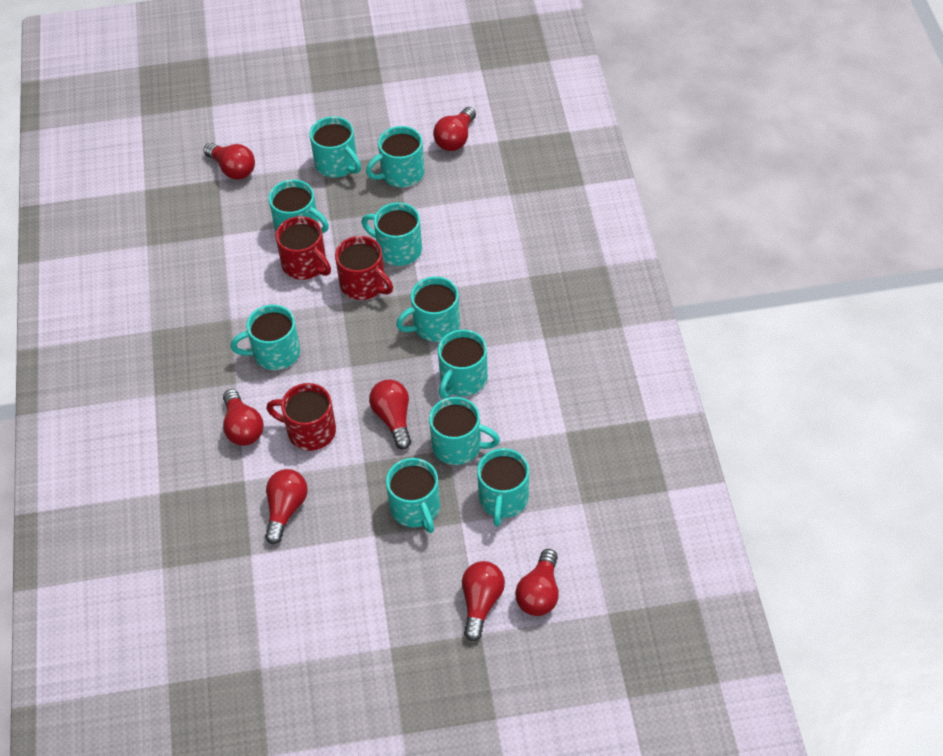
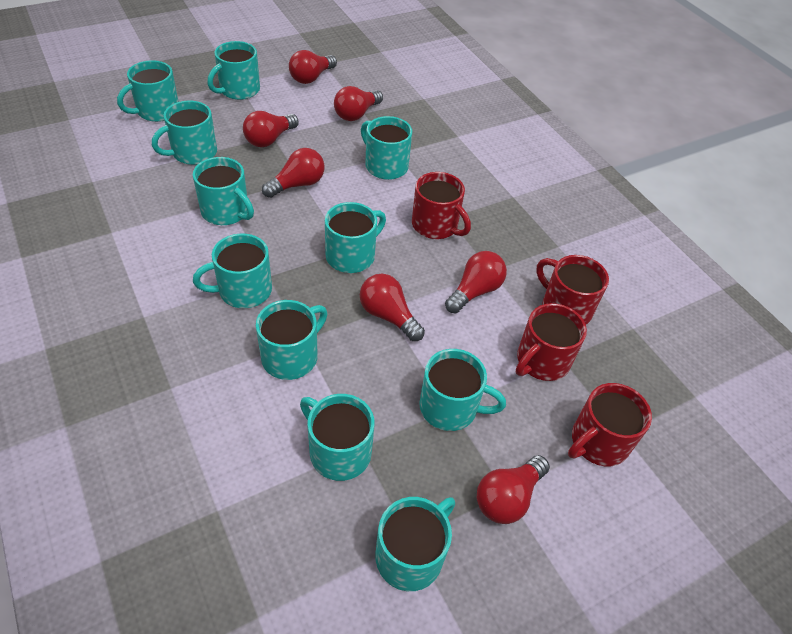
red mug: 3 -> 4
turquoise mug: 10 -> 11

